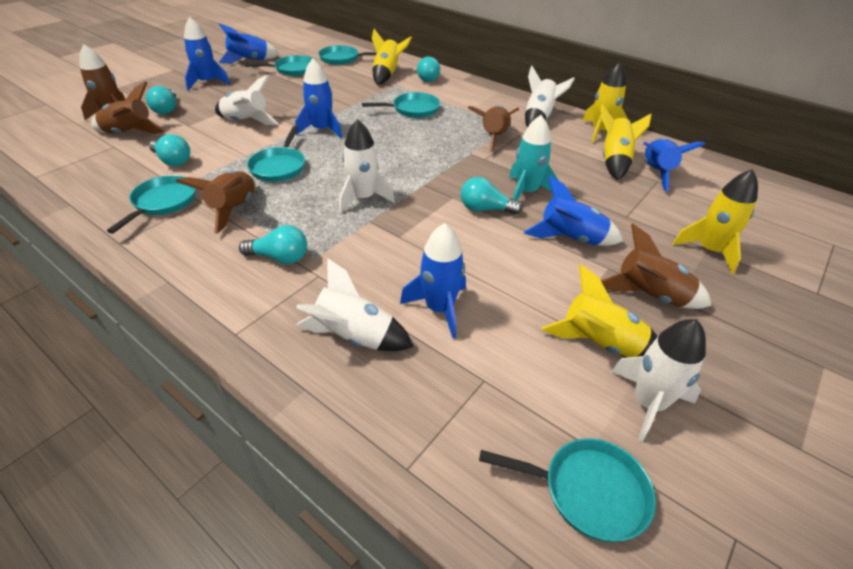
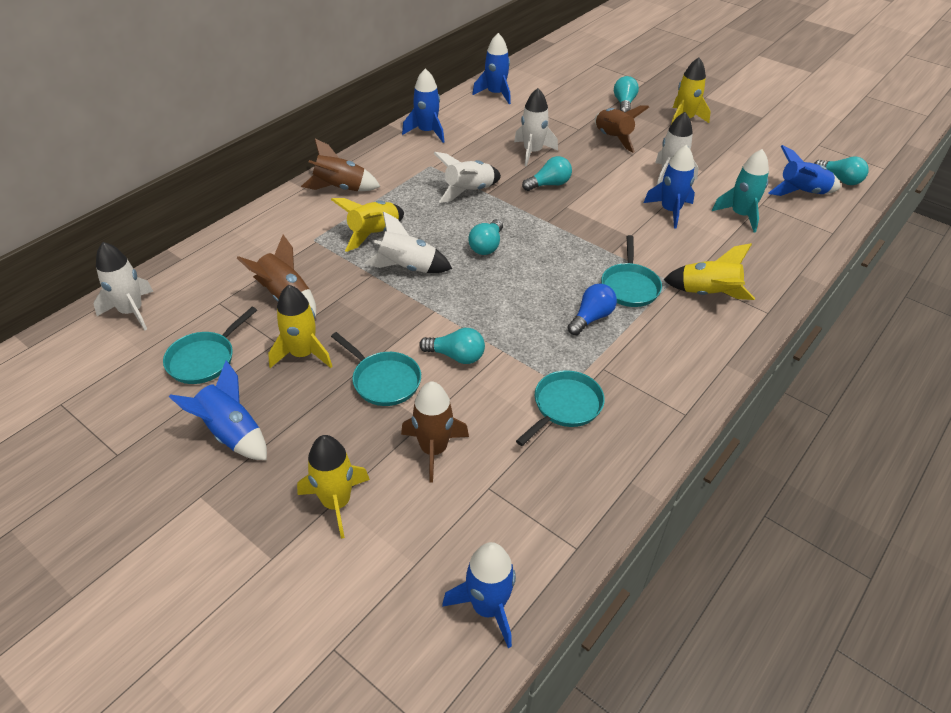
blue light bulb: 0 -> 1
brown rocket: 5 -> 4
turquoise pan: 6 -> 4

